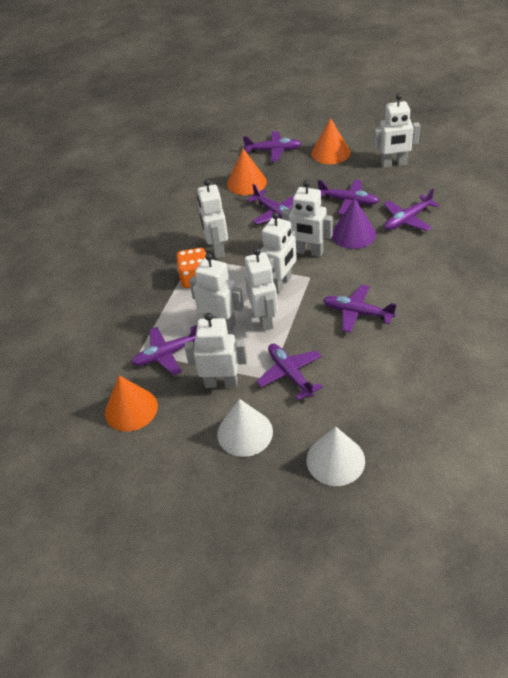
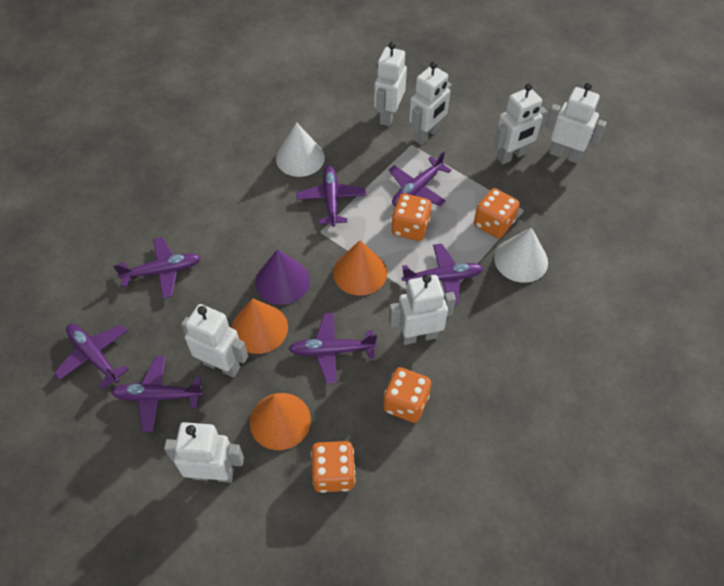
orange dice: 1 -> 4

